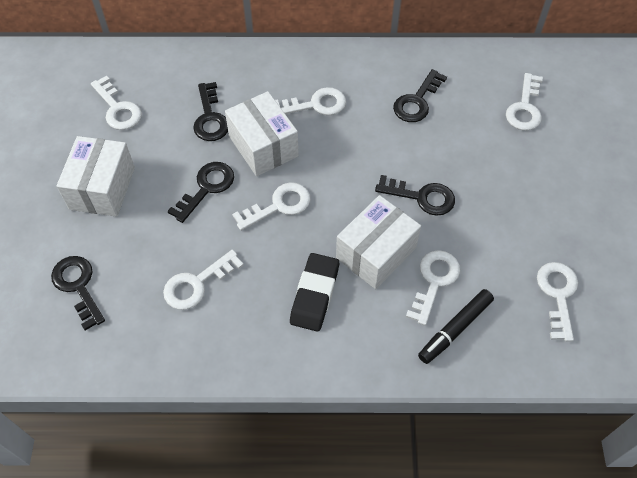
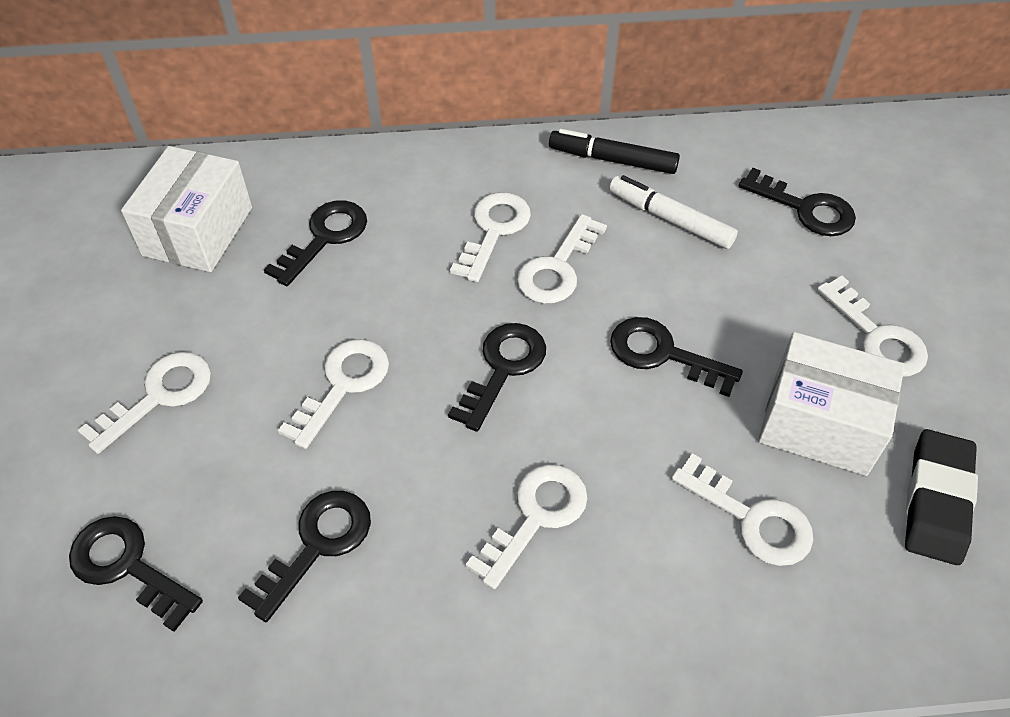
black key: 5 -> 6
white box: 3 -> 2
white marker: 0 -> 1

